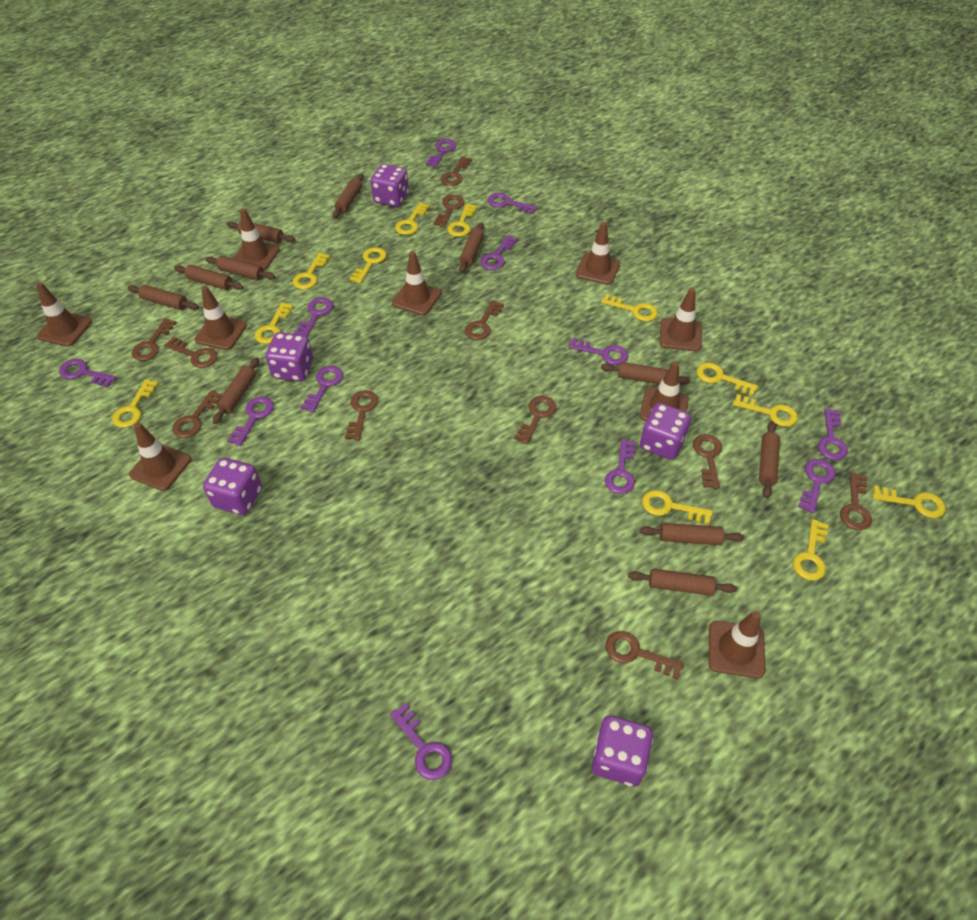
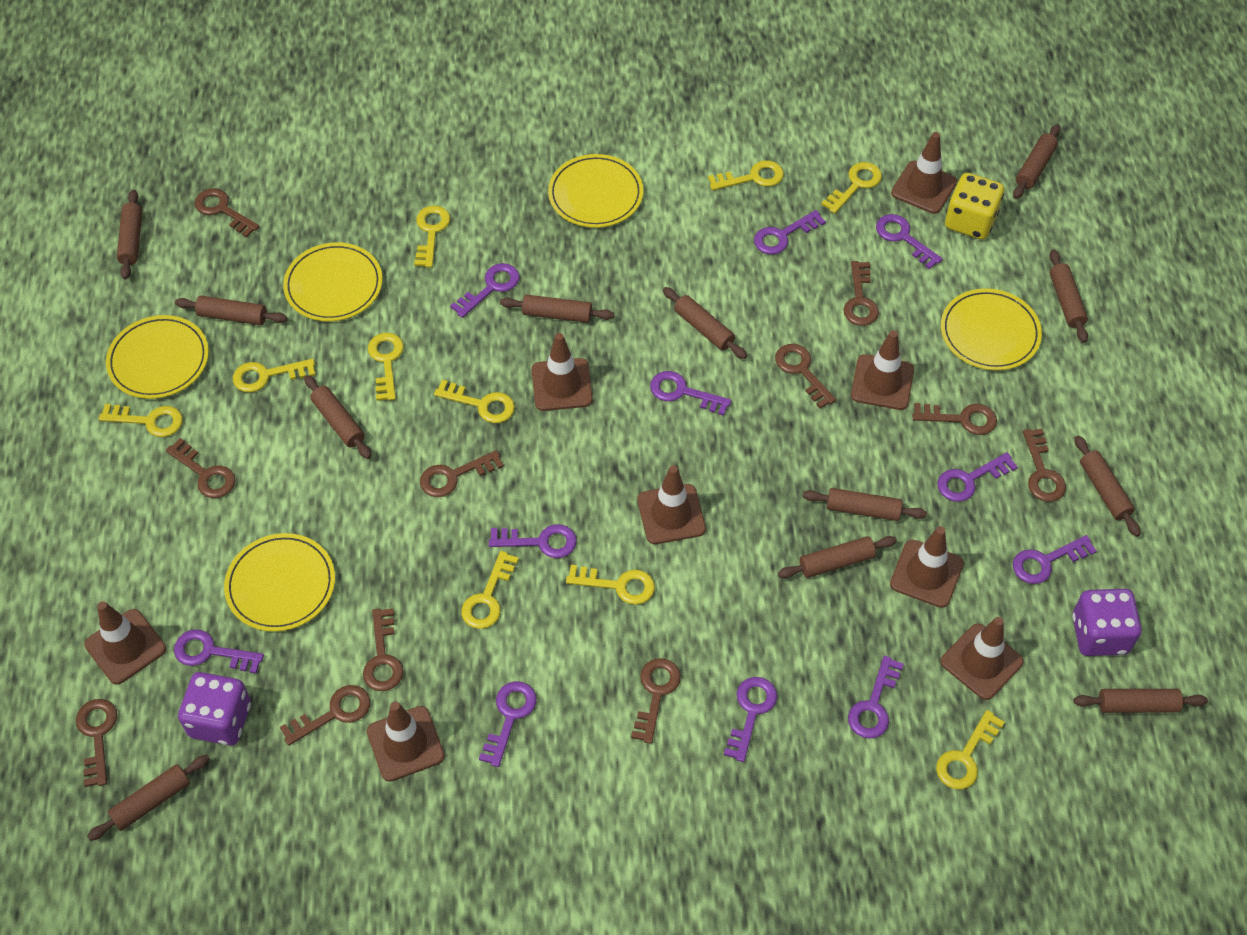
brown rolling pin: 11 -> 12
brown traffic cone: 9 -> 8
purple dice: 5 -> 2
purple key: 12 -> 11
yellow dice: 0 -> 1
yellow key: 12 -> 10
yellow plate: 0 -> 5

